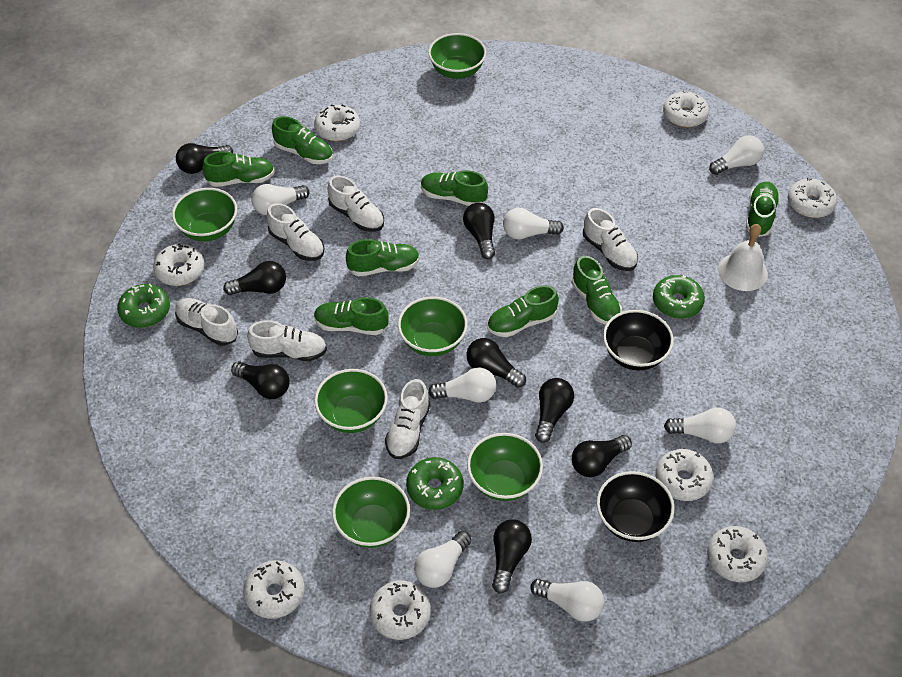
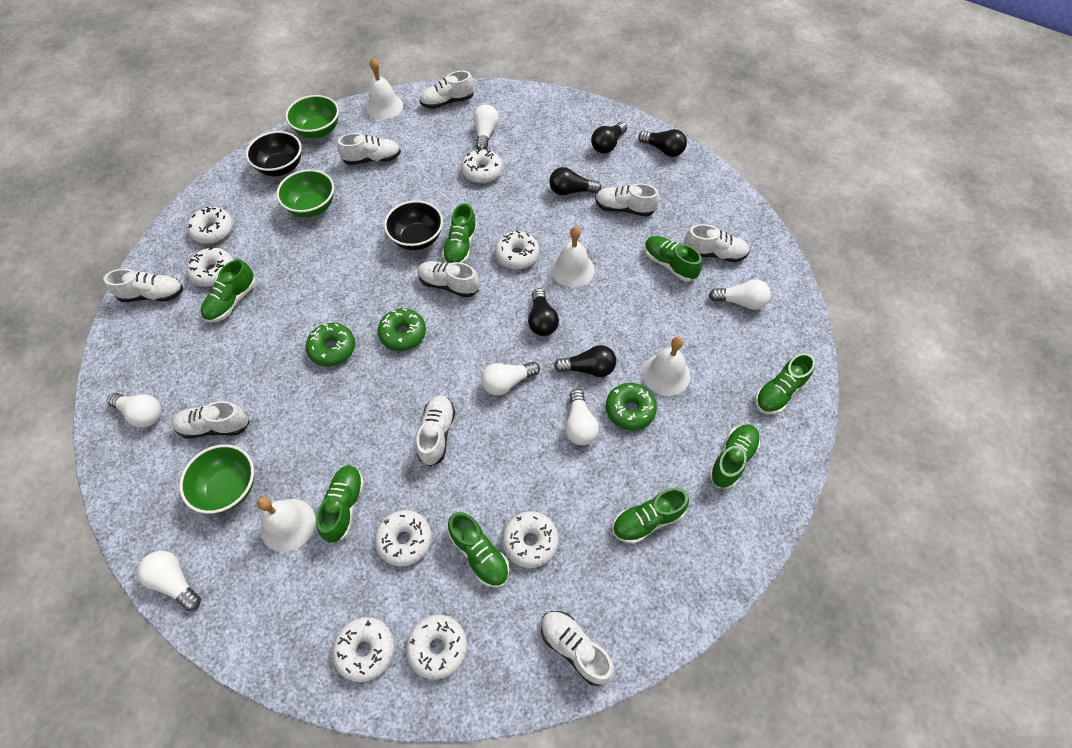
black light bulb: 8 -> 5
green bowl: 6 -> 3
white bell: 1 -> 4
white light bulb: 7 -> 6
white shoe: 6 -> 9

